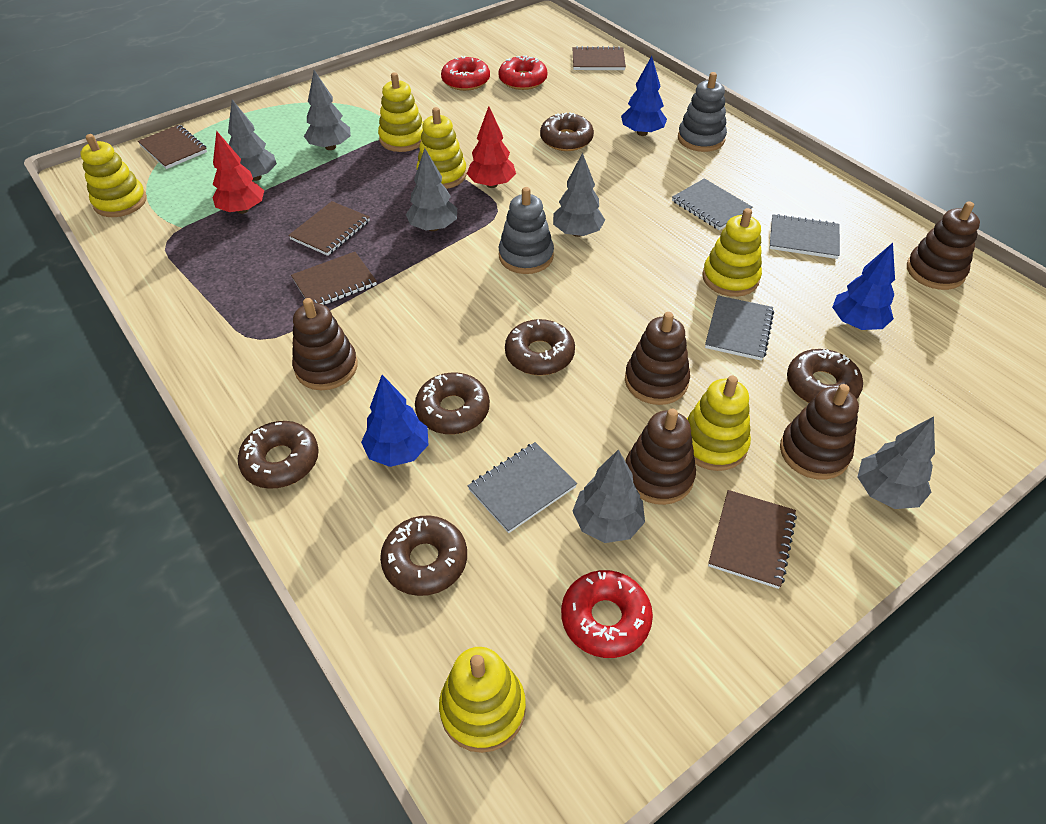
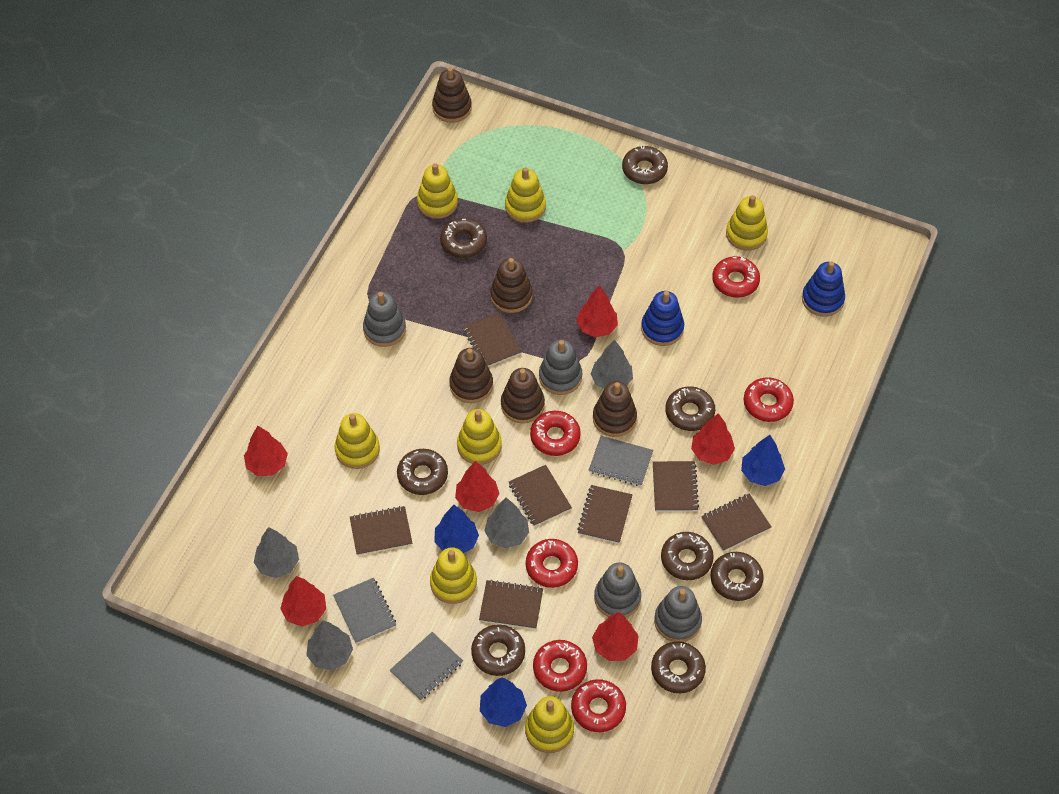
blue stacking toy: 0 -> 2
brown donut: 6 -> 8
brown notebook: 5 -> 7
grey notebook: 4 -> 3
grey stacking toy: 2 -> 4
grey tree: 6 -> 4
red donut: 3 -> 6
red tree: 2 -> 6
yellow stacking toy: 6 -> 7

